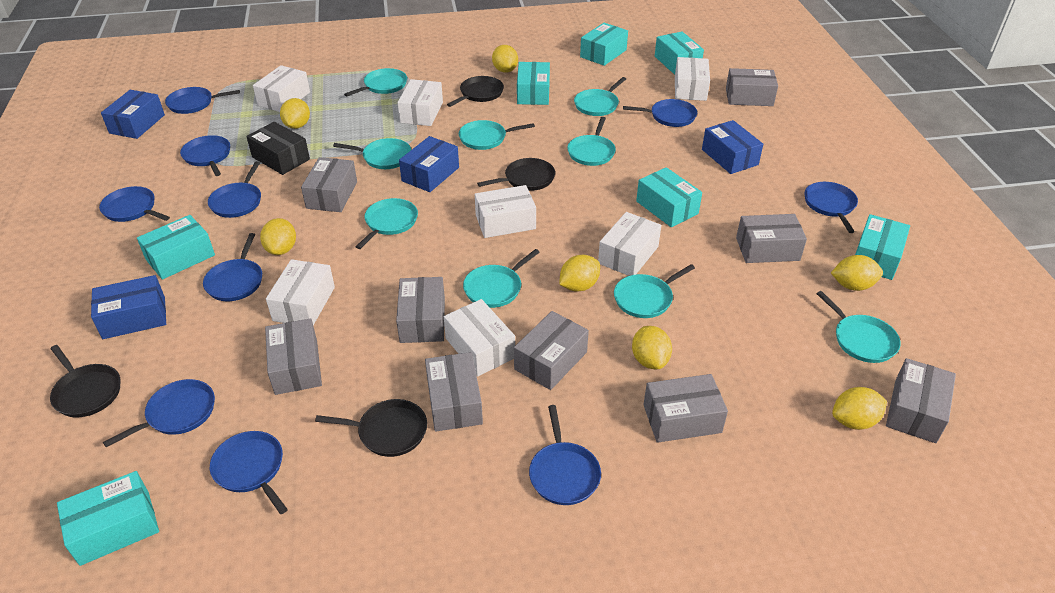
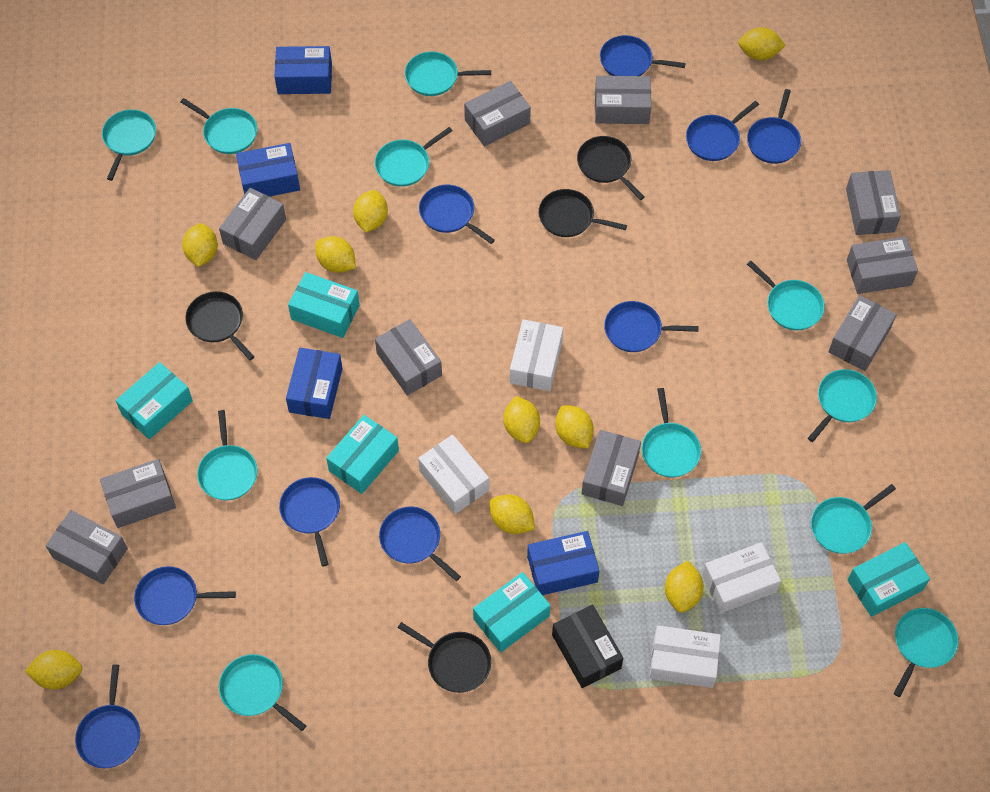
blue pan: 10 -> 9
grey box: 9 -> 10
turquoise box: 7 -> 5
turquoise pan: 9 -> 11
white box: 7 -> 4
yellow lemon: 7 -> 9

